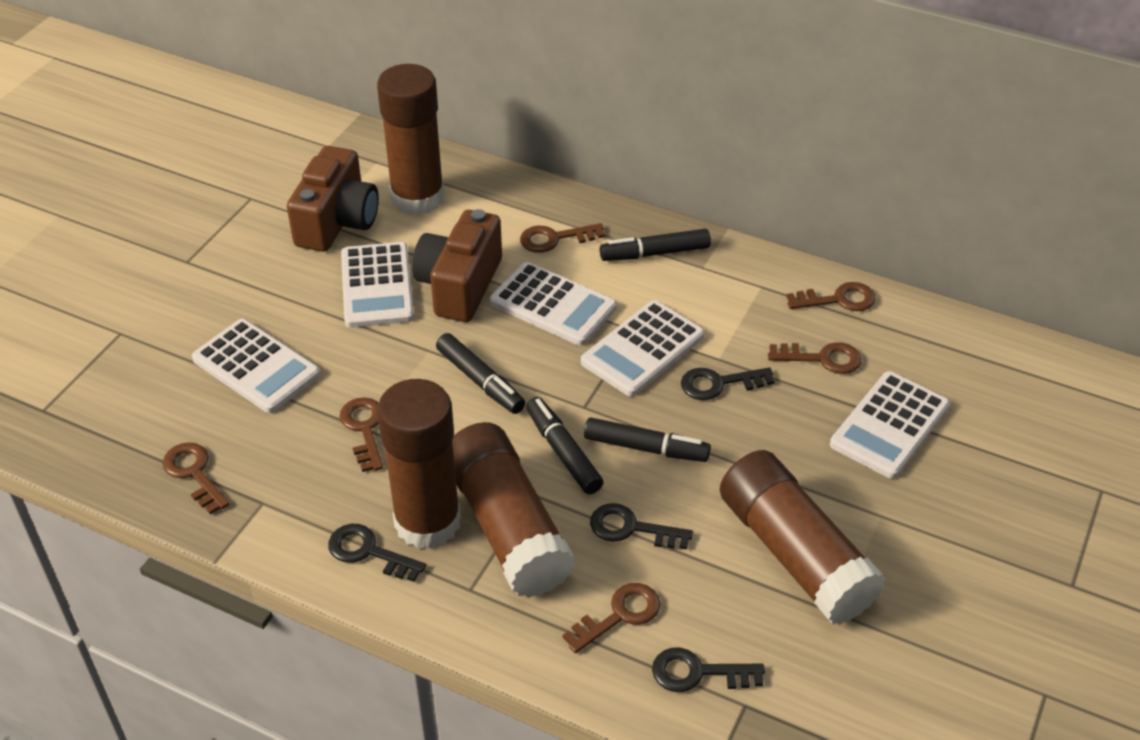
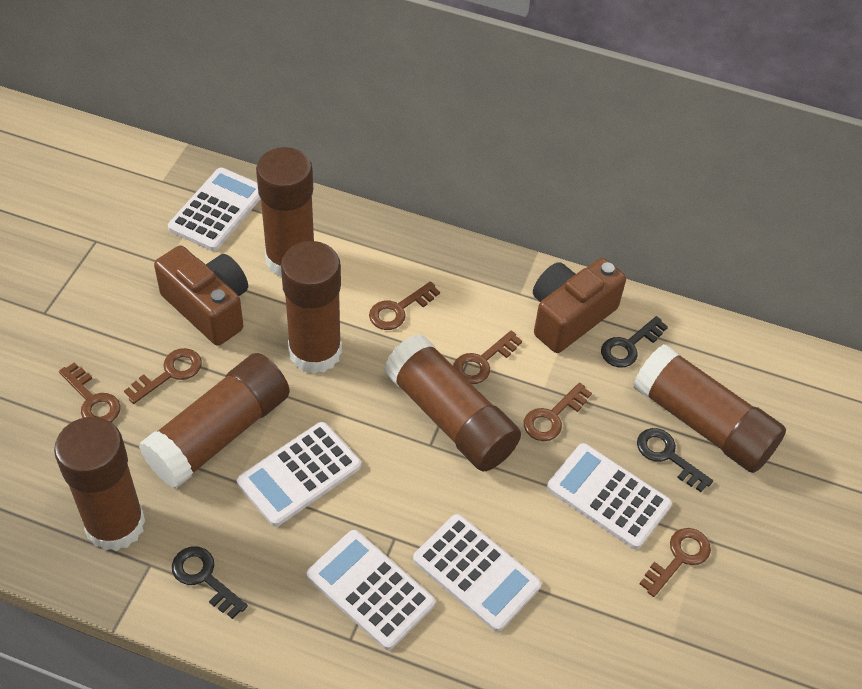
black key: 4 -> 3
black marker: 4 -> 0
brown glue stick: 4 -> 6

